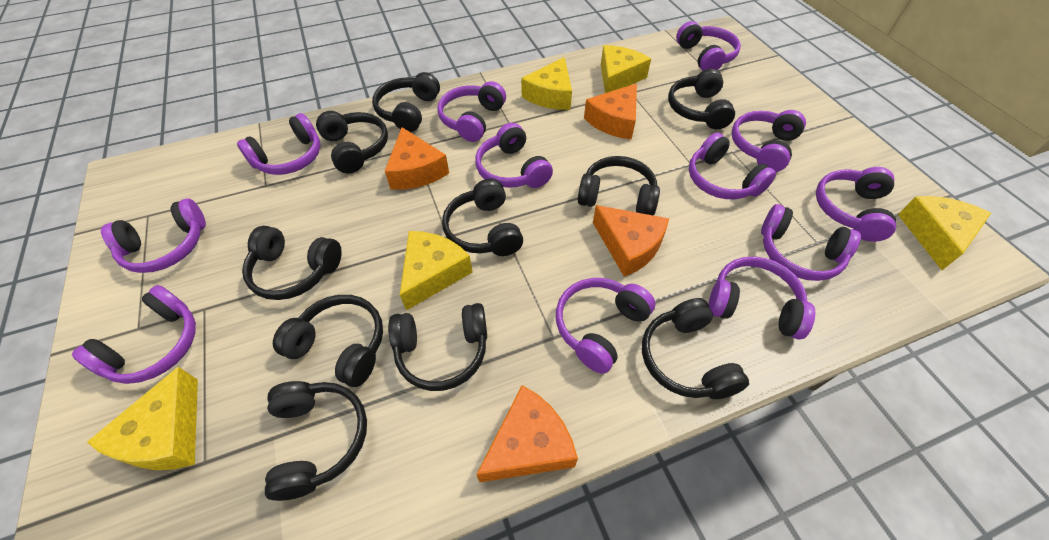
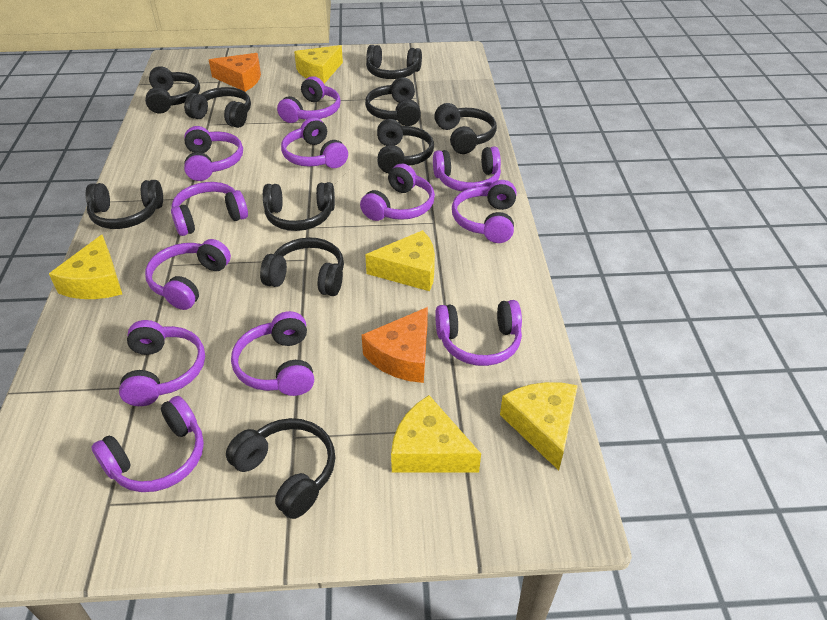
orange cheese: 4 -> 2

